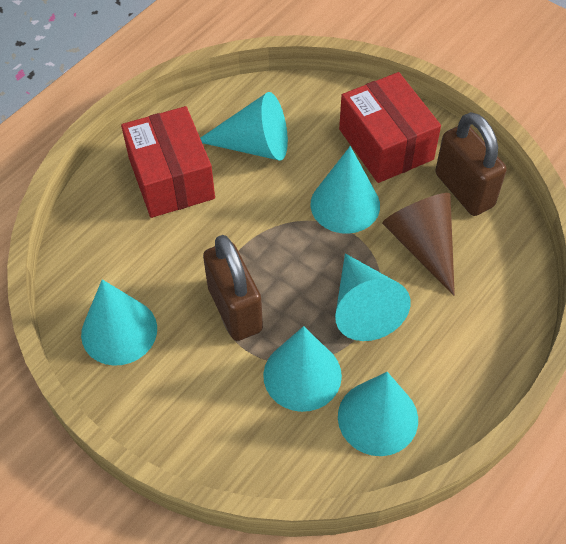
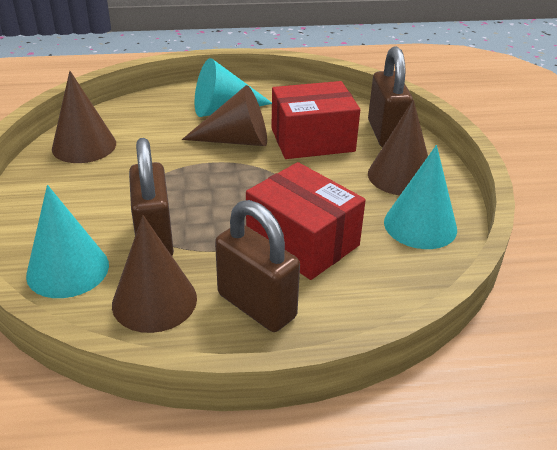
brown cone: 1 -> 4
brown padlock: 2 -> 3
turquoise cone: 6 -> 3

